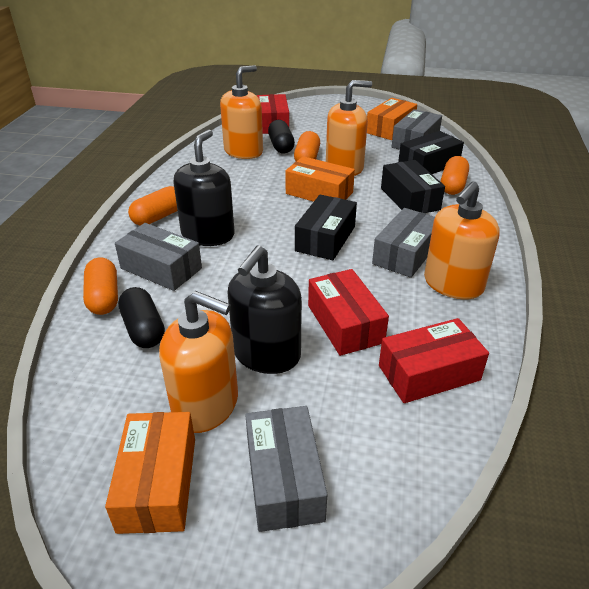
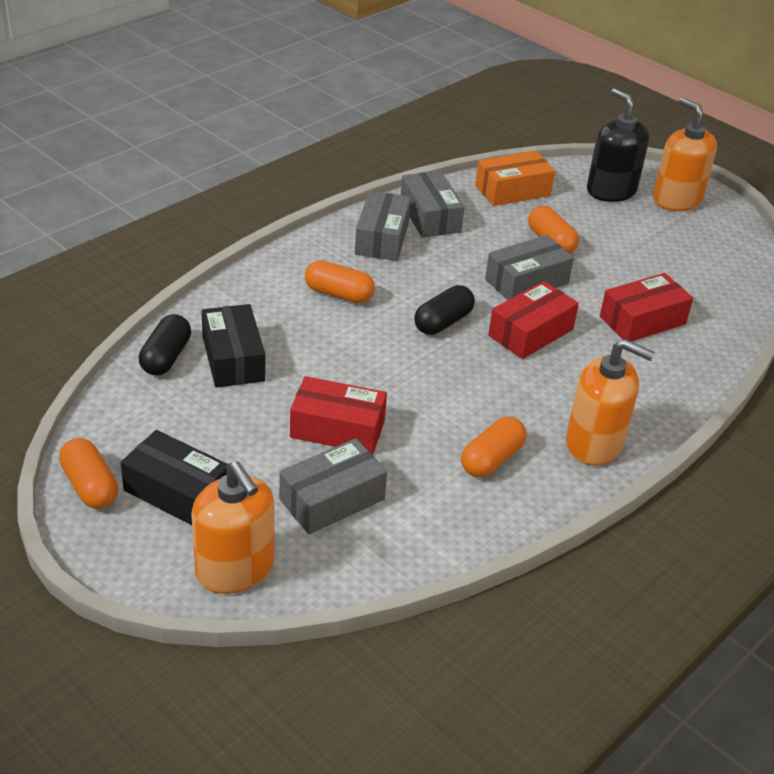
black box: 3 -> 2
black soap dispenser: 2 -> 1
orange box: 3 -> 1
orange soap dispenser: 4 -> 3

